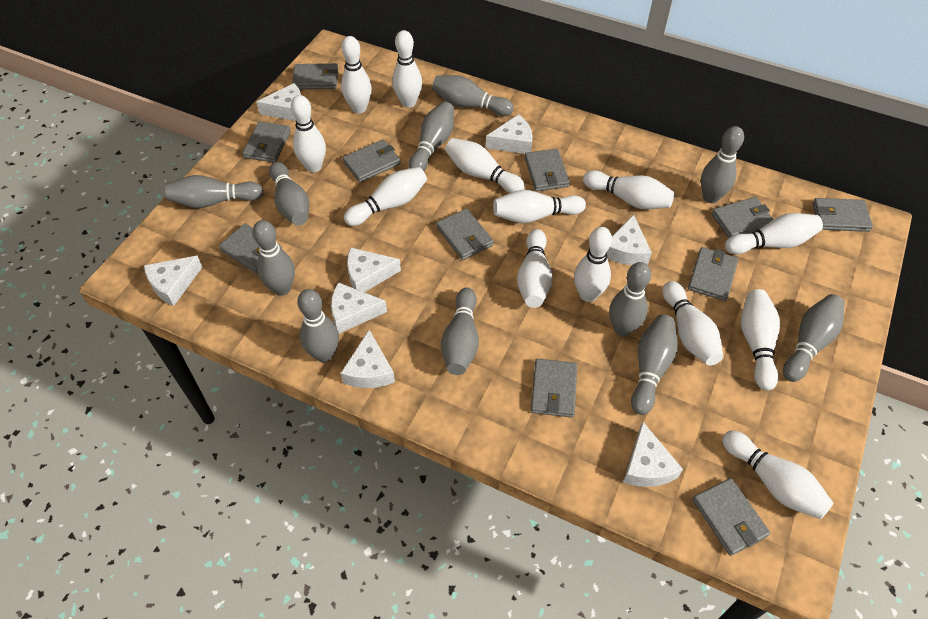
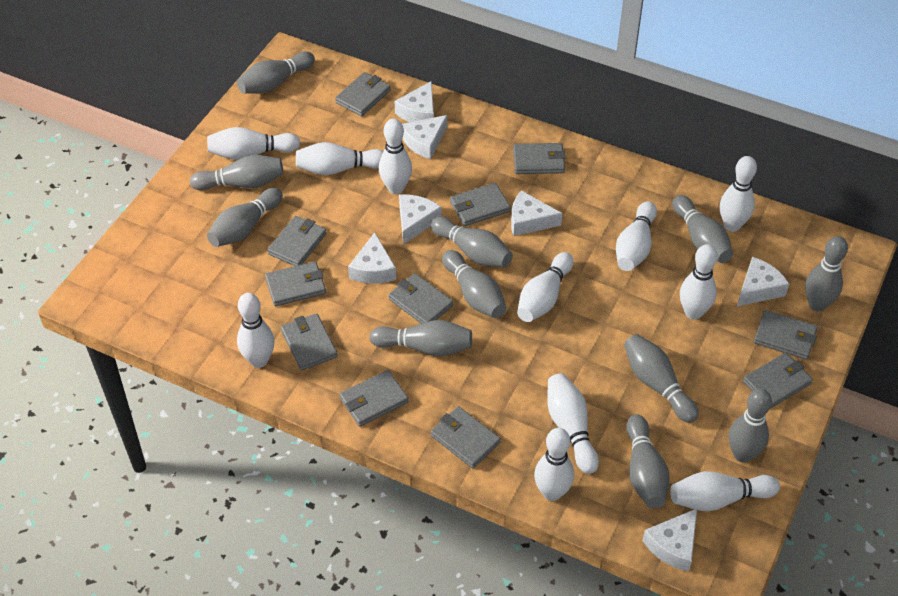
white bowling pin: 13 -> 11
white cheese: 8 -> 7

